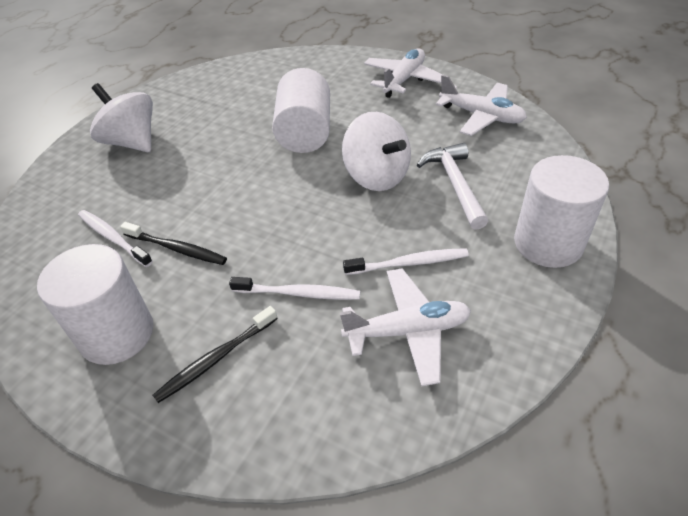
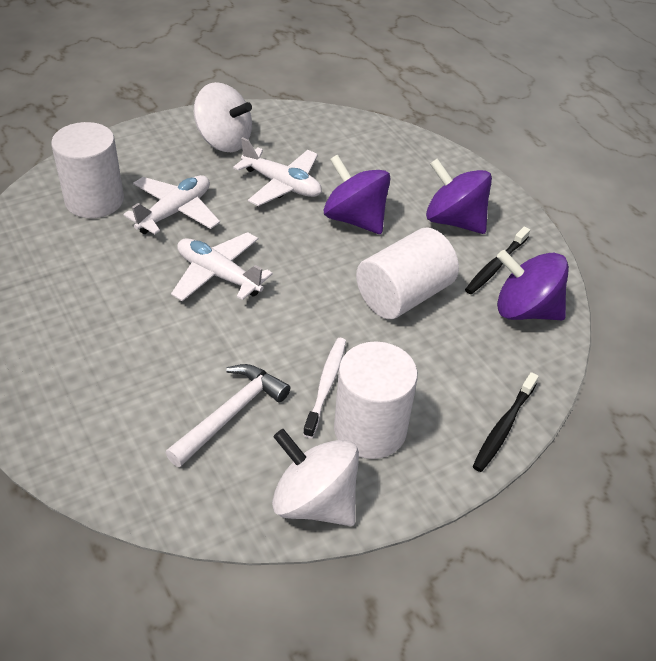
purple spinning top: 0 -> 3
white toothbrush: 3 -> 1

